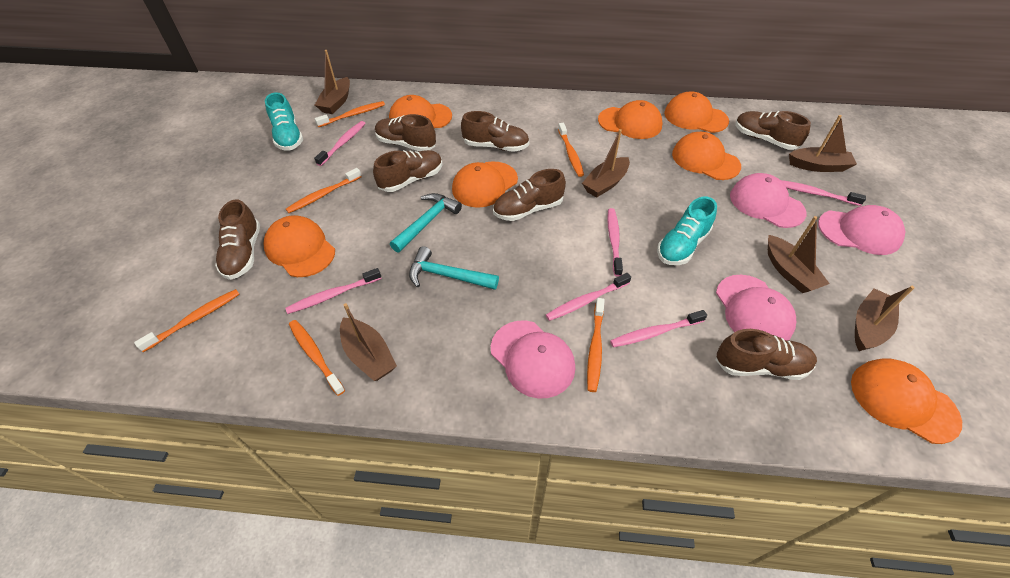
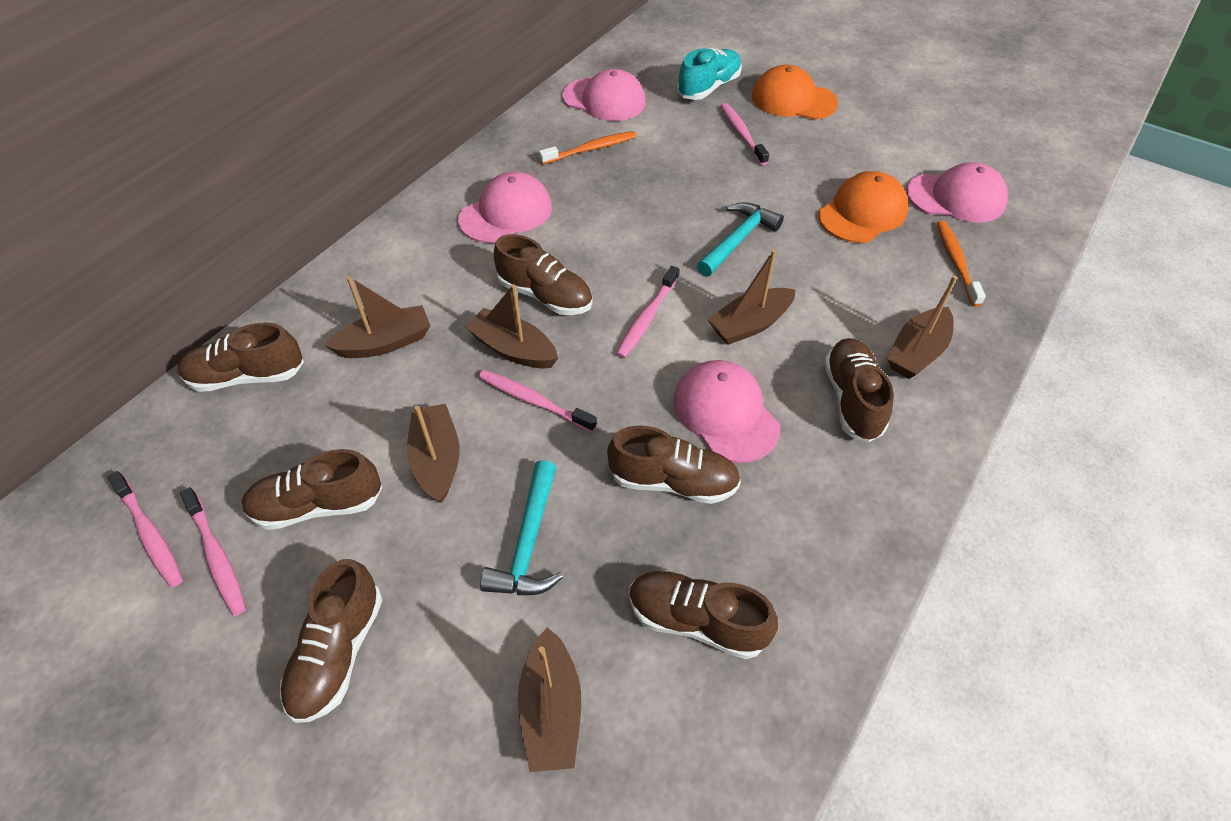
orange cap: 7 -> 2
orange toothbrush: 6 -> 2
pink toothbrush: 6 -> 5
turquoise shoe: 2 -> 1

